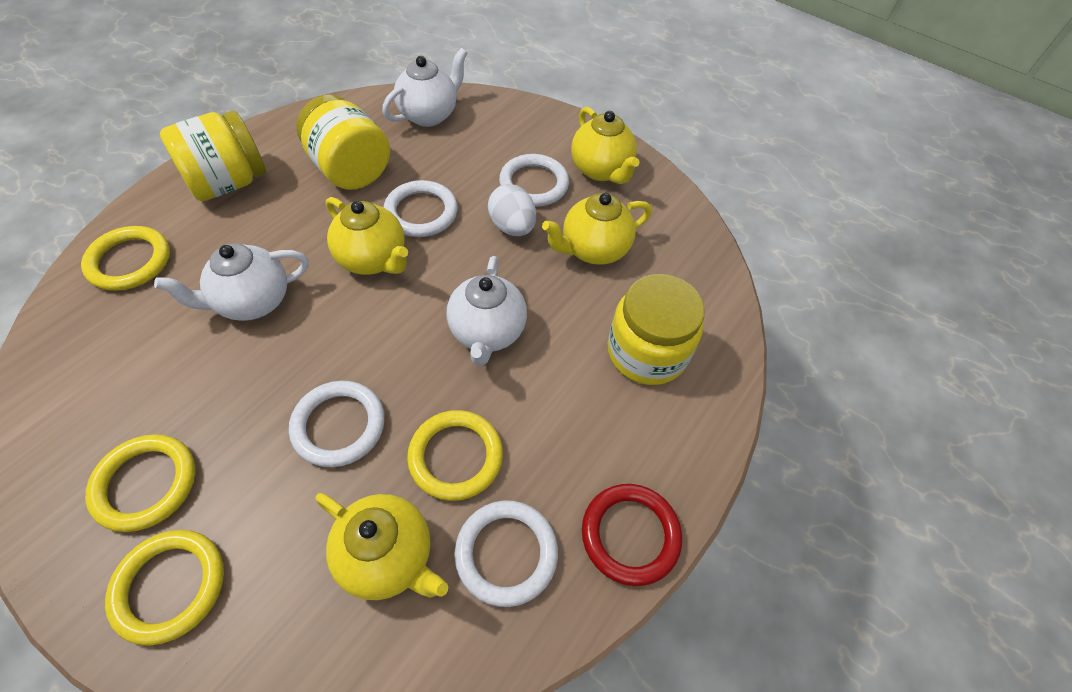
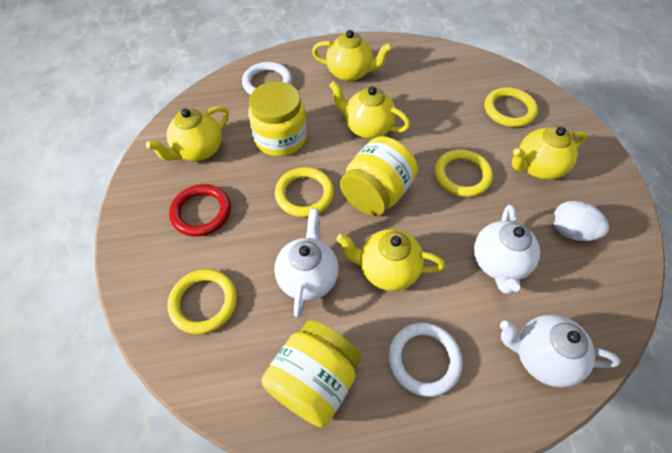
white ring: 4 -> 2
yellow teapot: 4 -> 5

